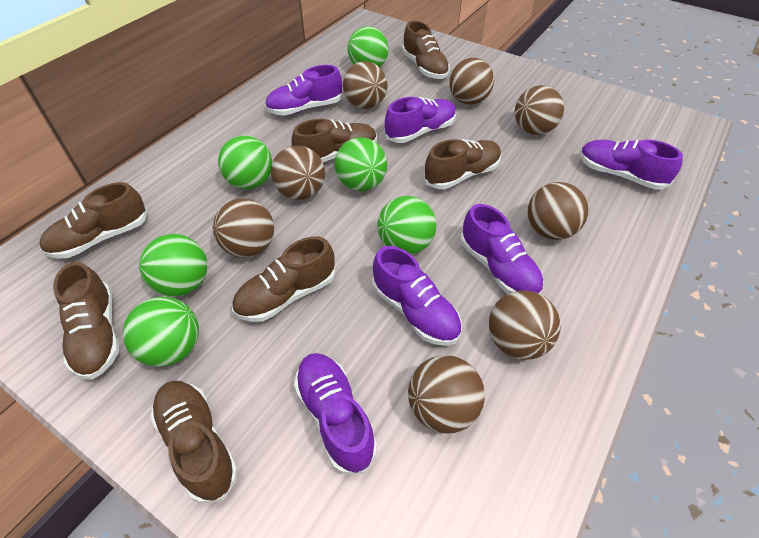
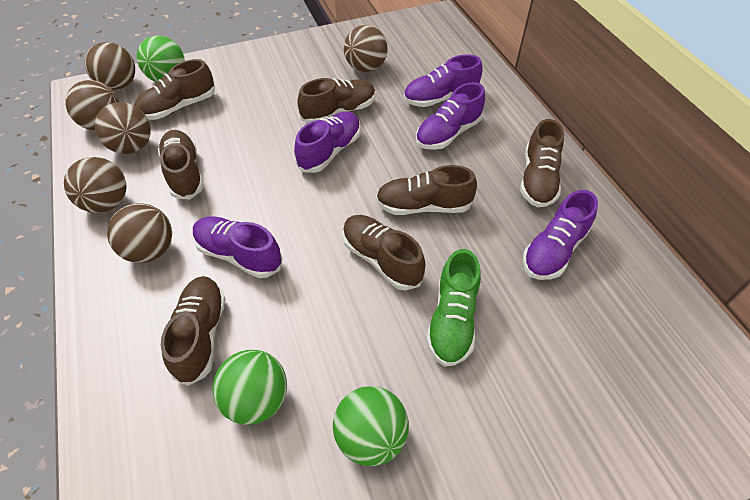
brown ball: 8 -> 6
green ball: 6 -> 3
green shoe: 0 -> 1
purple shoe: 6 -> 5

